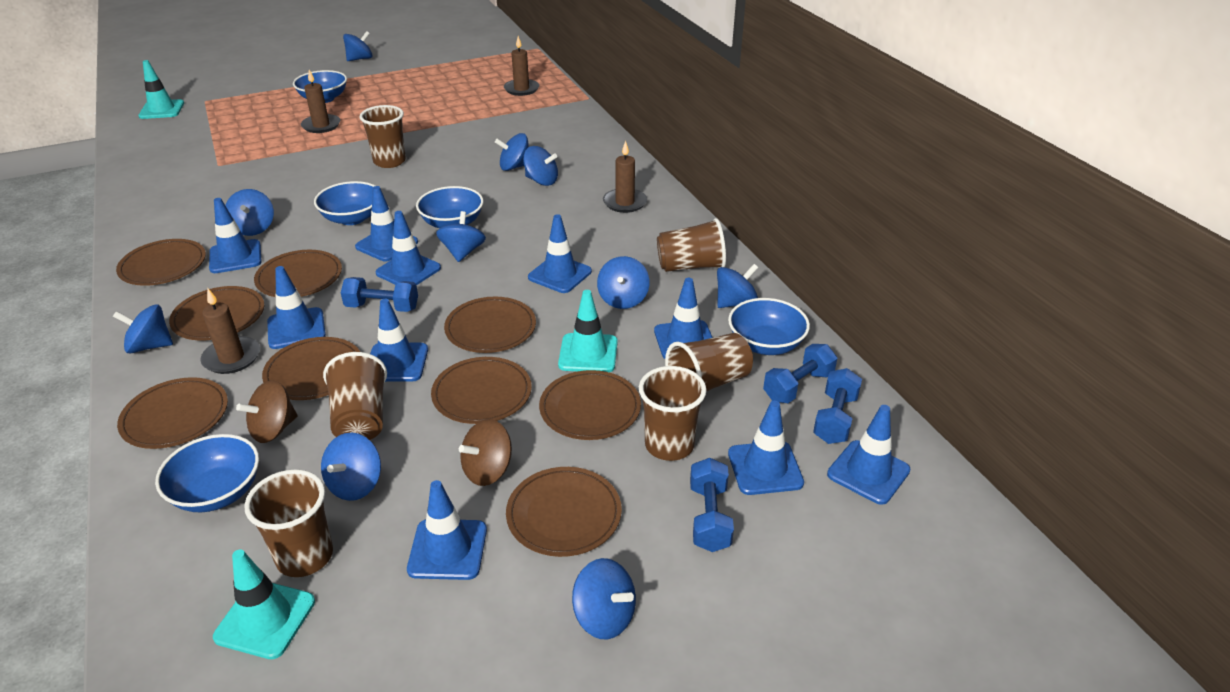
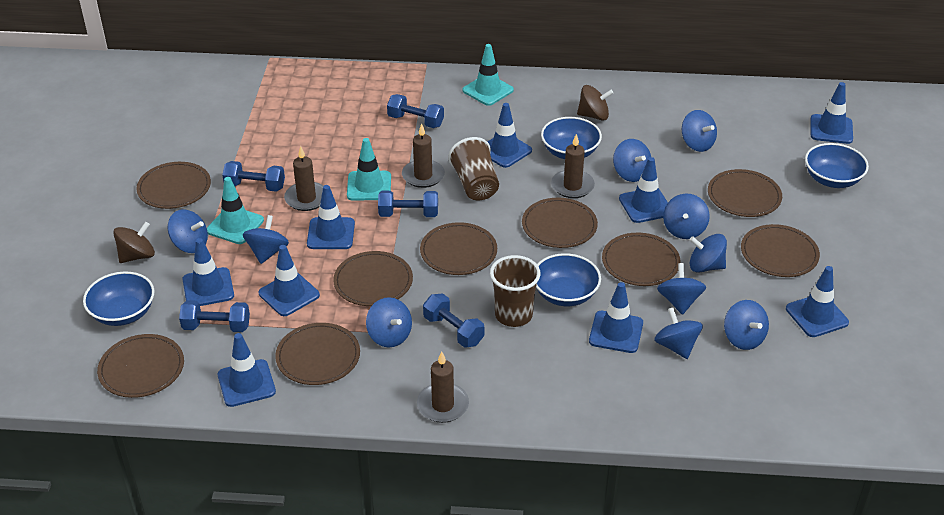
blue bowl: 5 -> 4
blue dumbbell: 4 -> 5
blue traffic cone: 10 -> 9
brown cup: 6 -> 2

